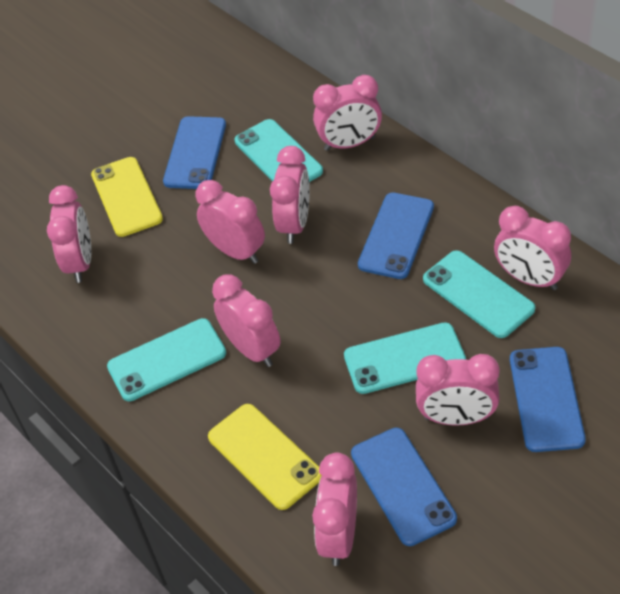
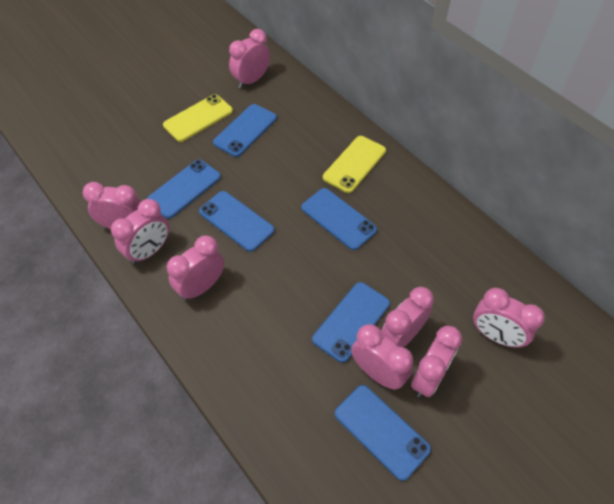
blue phone: 4 -> 6
turquoise phone: 4 -> 0

